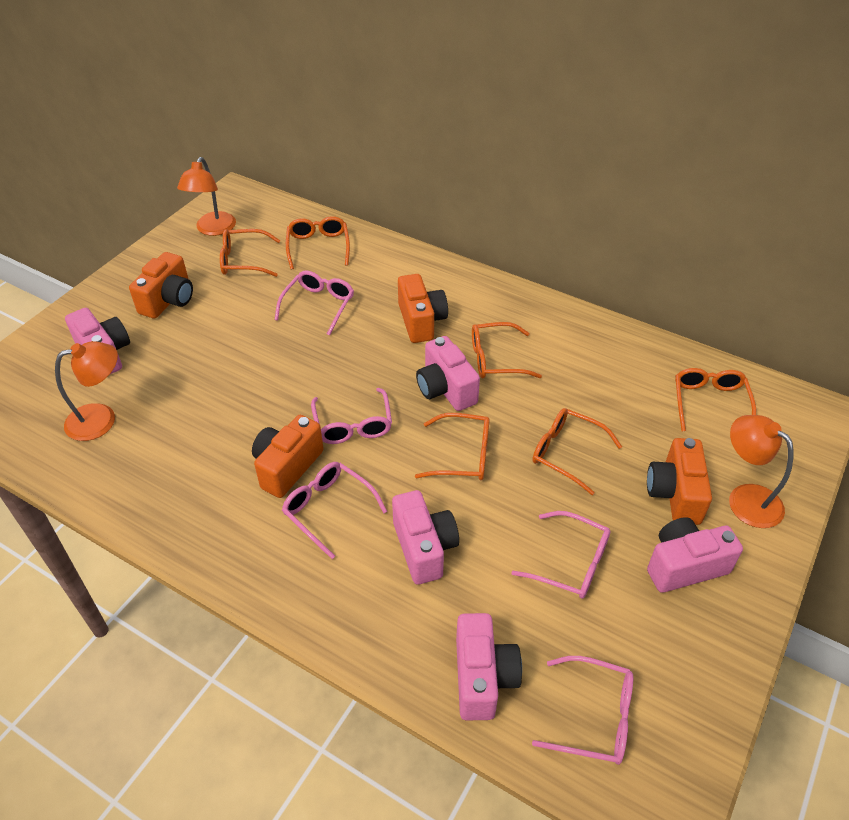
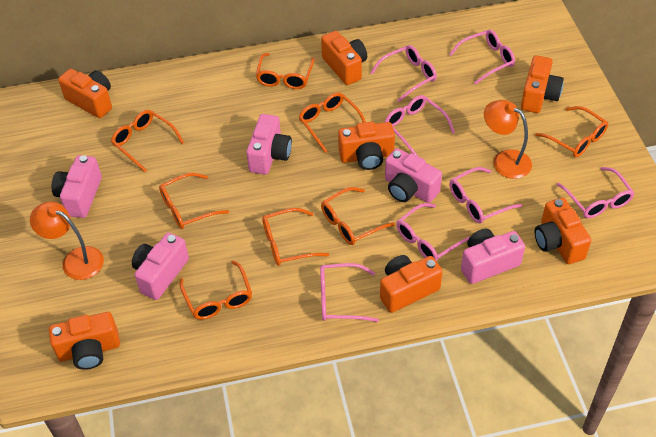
orange camera: 4 -> 7
orange glasses: 6 -> 8
orange lamp: 3 -> 2
pink glasses: 5 -> 7

